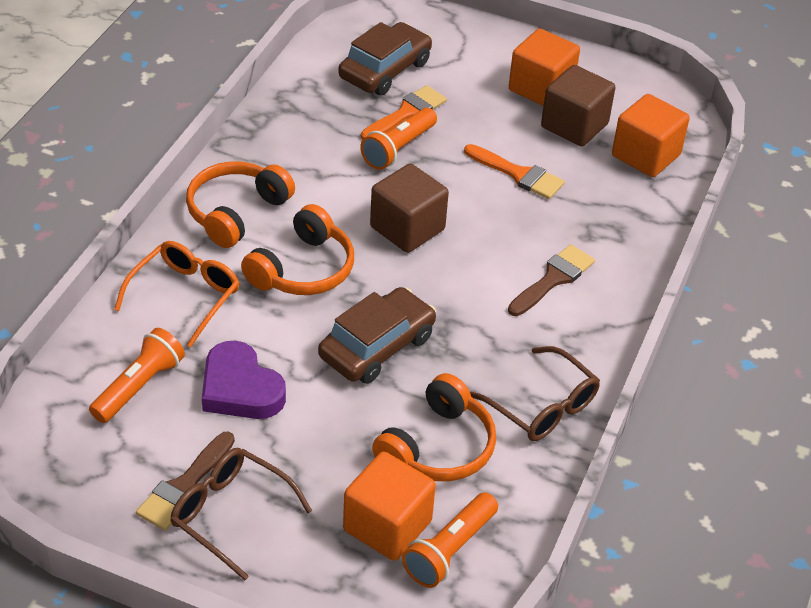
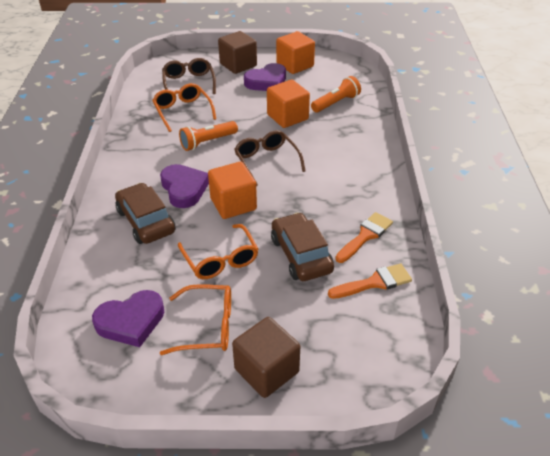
brown brush: 2 -> 0
orange flashlight: 3 -> 2
orange glasses: 1 -> 3
orange headphones: 3 -> 0
purple heart: 1 -> 3

